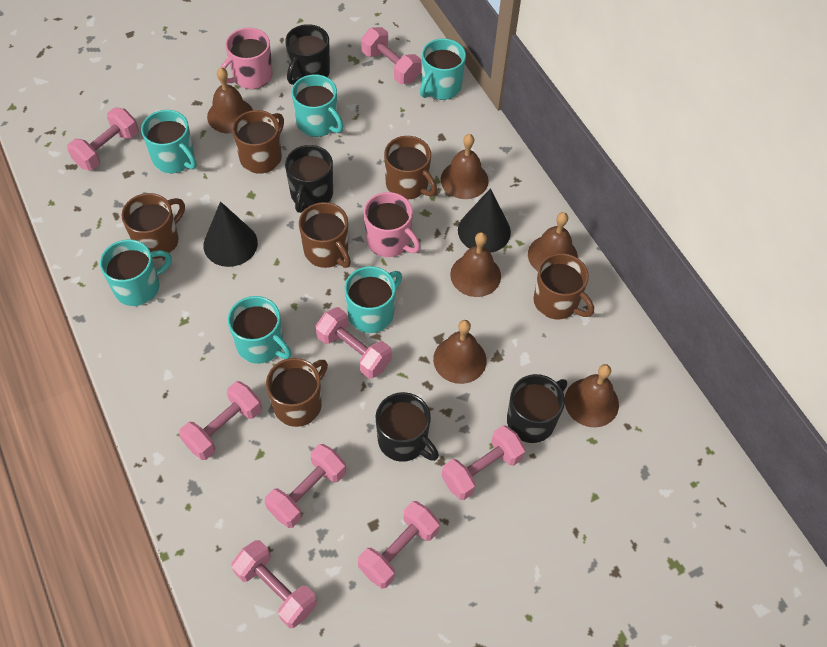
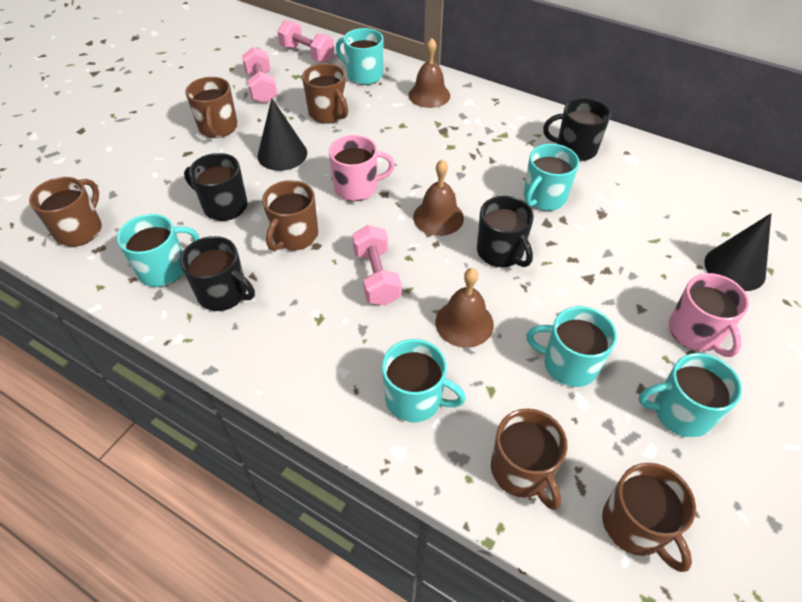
brown bell: 6 -> 3
pink dumbbell: 8 -> 3

